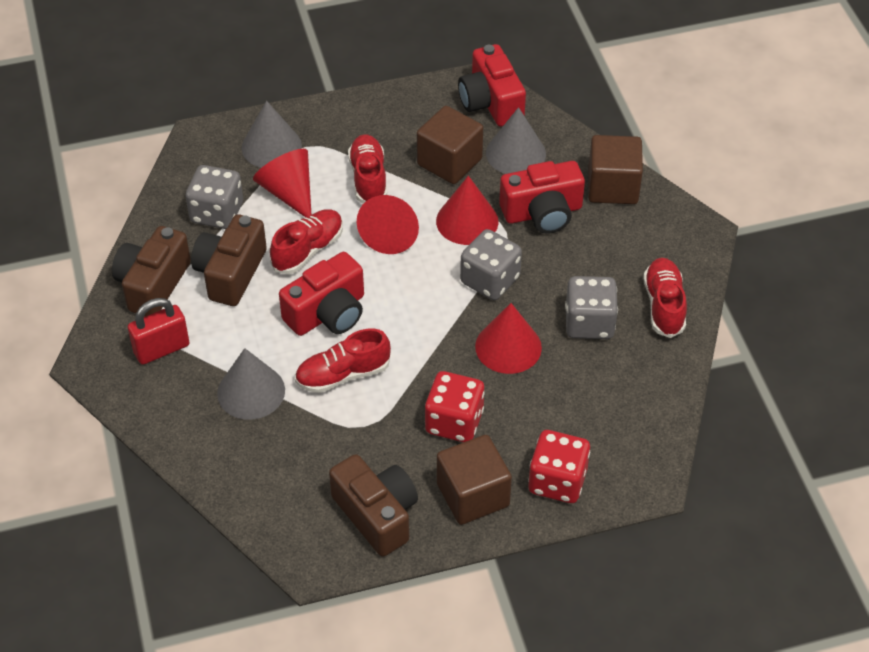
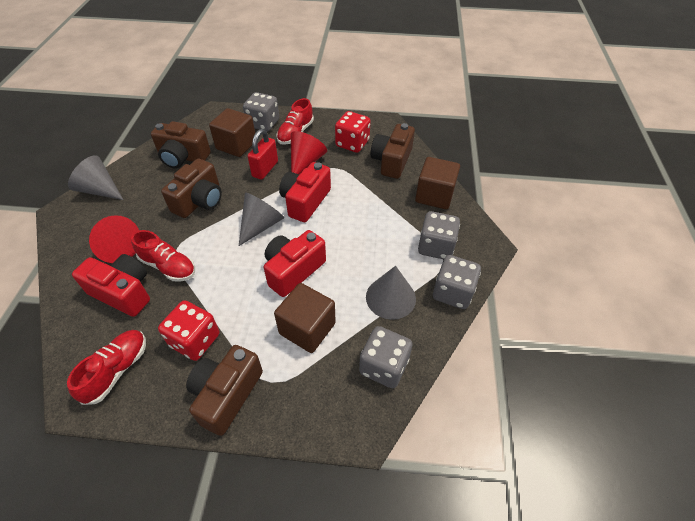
brown camera: 3 -> 4
grey dice: 3 -> 4
red cone: 4 -> 2
red shoe: 4 -> 3

